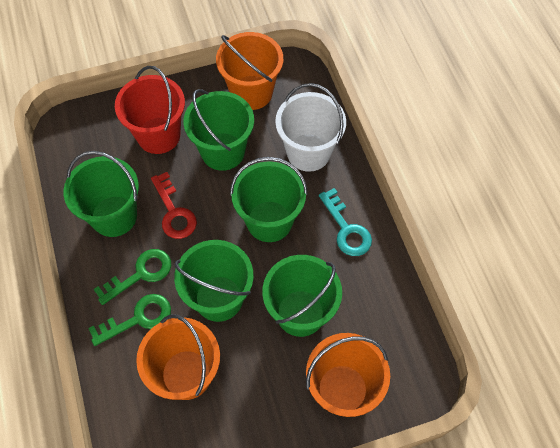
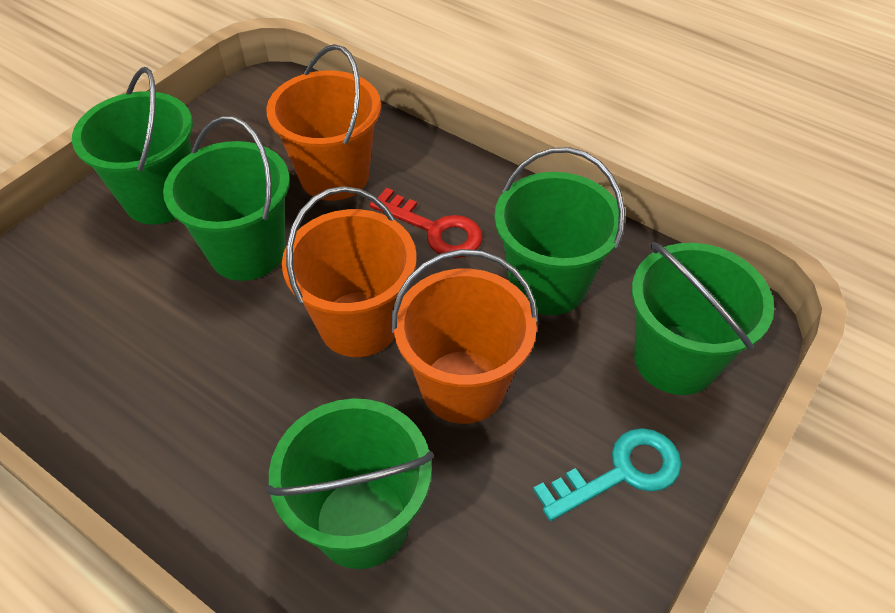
green key: 2 -> 0
red bucket: 1 -> 0
white bucket: 1 -> 0

